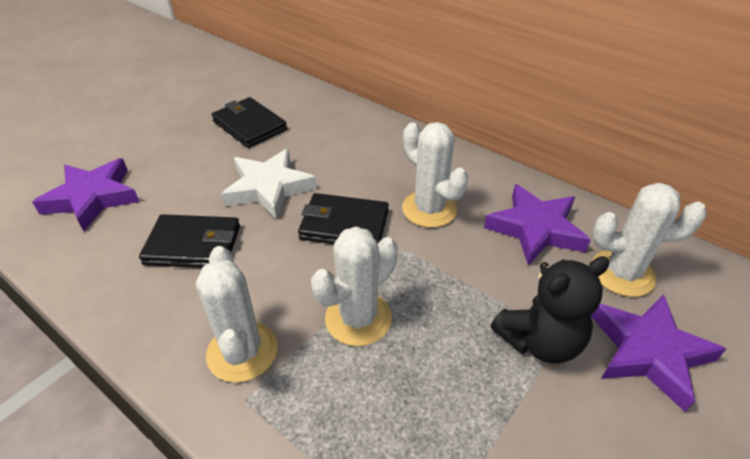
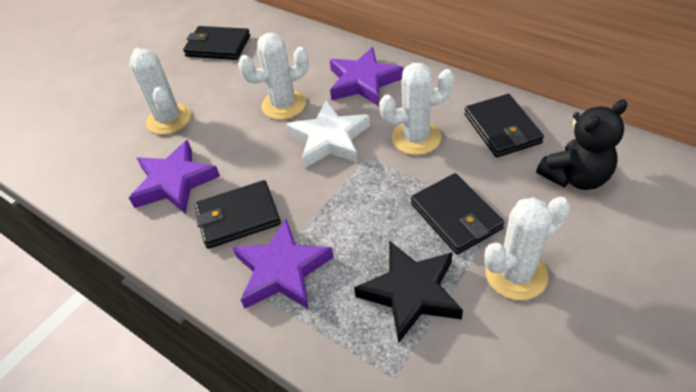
black star: 0 -> 1
black wallet: 3 -> 4

